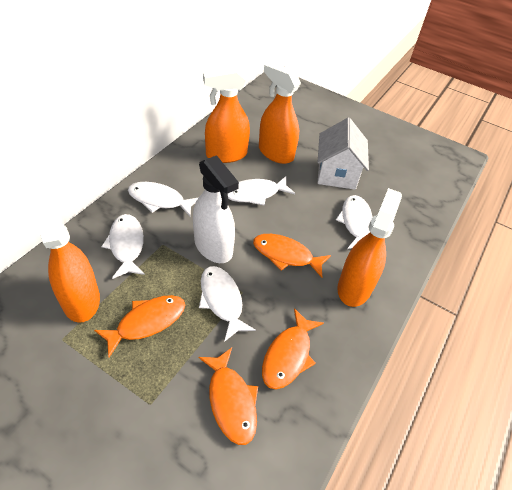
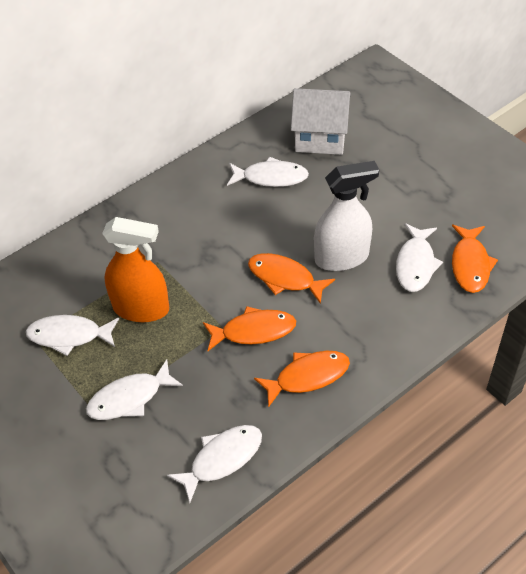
orange spray bottle: 4 -> 1

